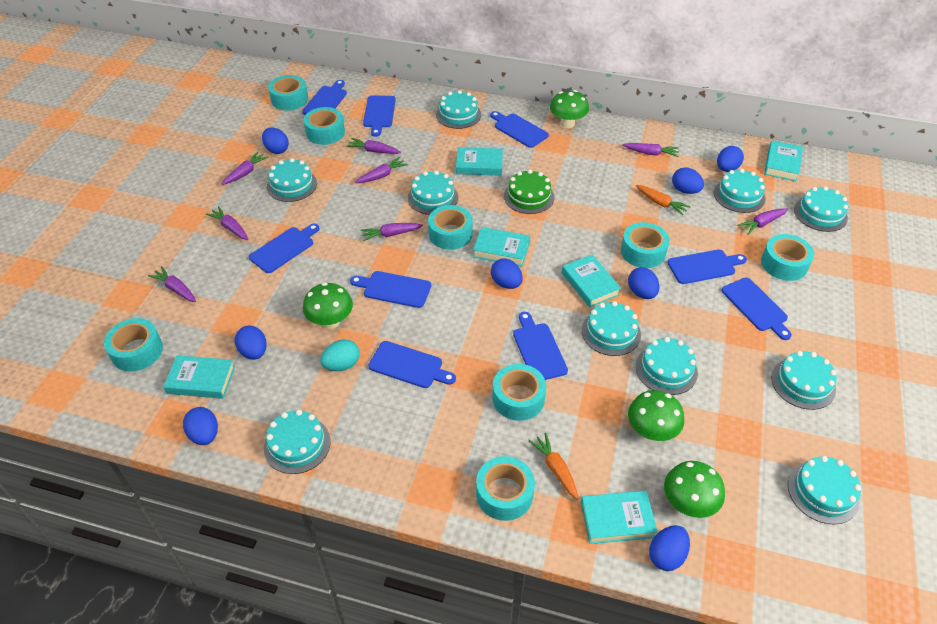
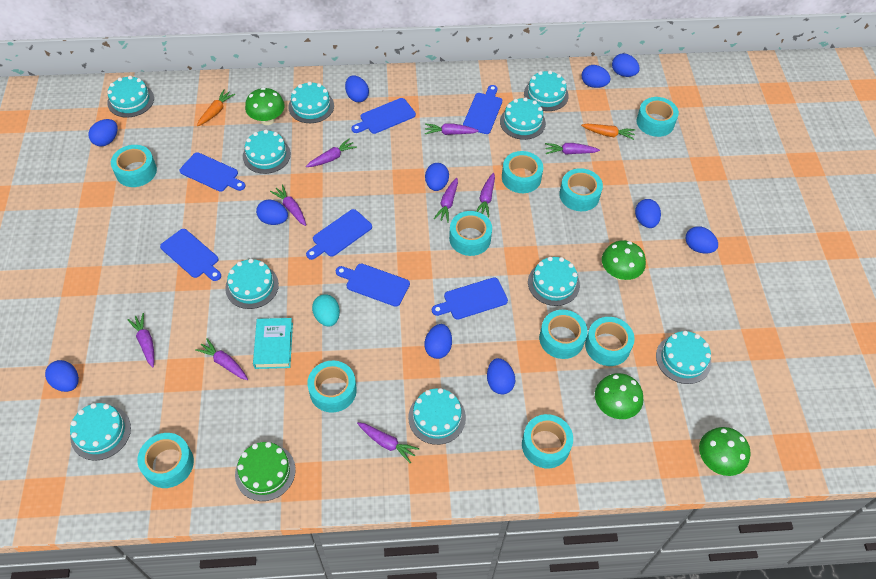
blue cutting board: 9 -> 7
blue egg: 8 -> 11
purple carrot: 8 -> 9
turquoise book: 6 -> 1
turquoise tape: 8 -> 10

